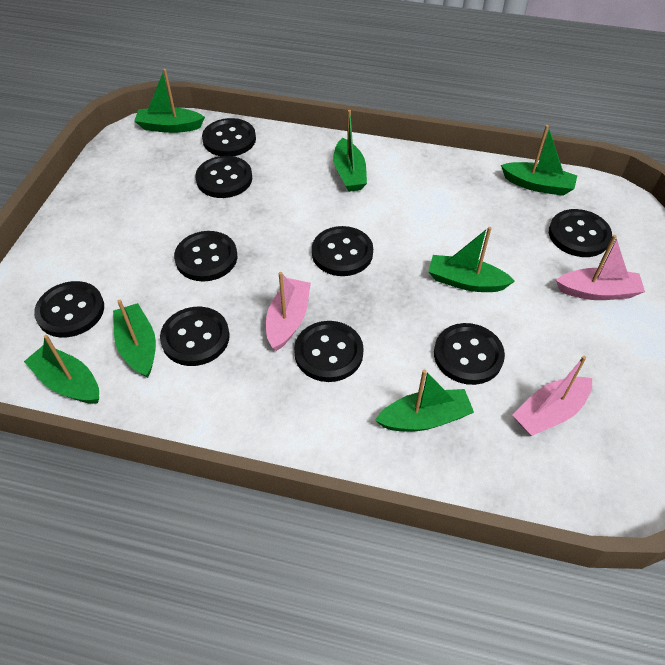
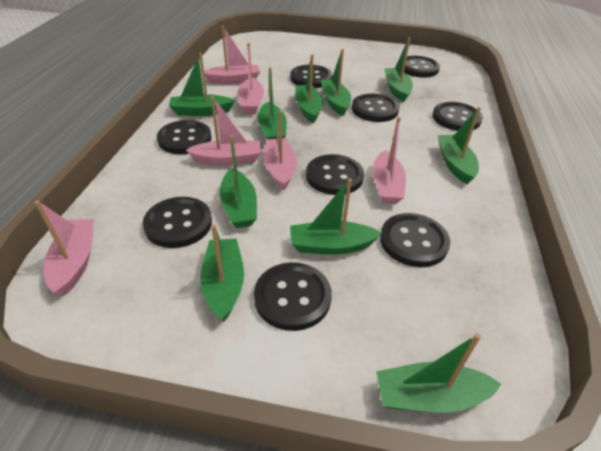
green boat: 7 -> 10
pink boat: 3 -> 6

